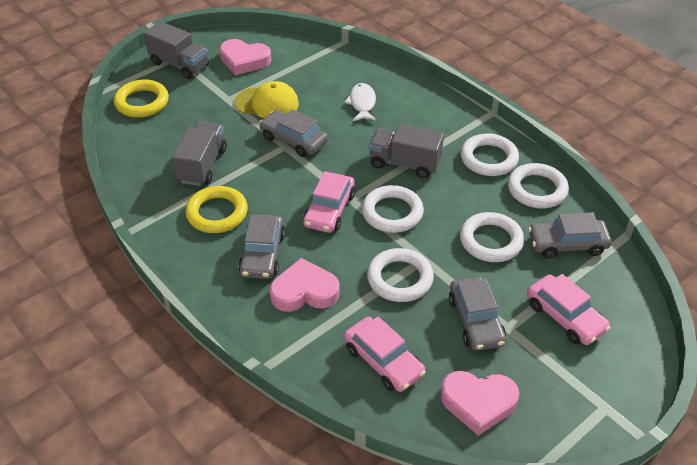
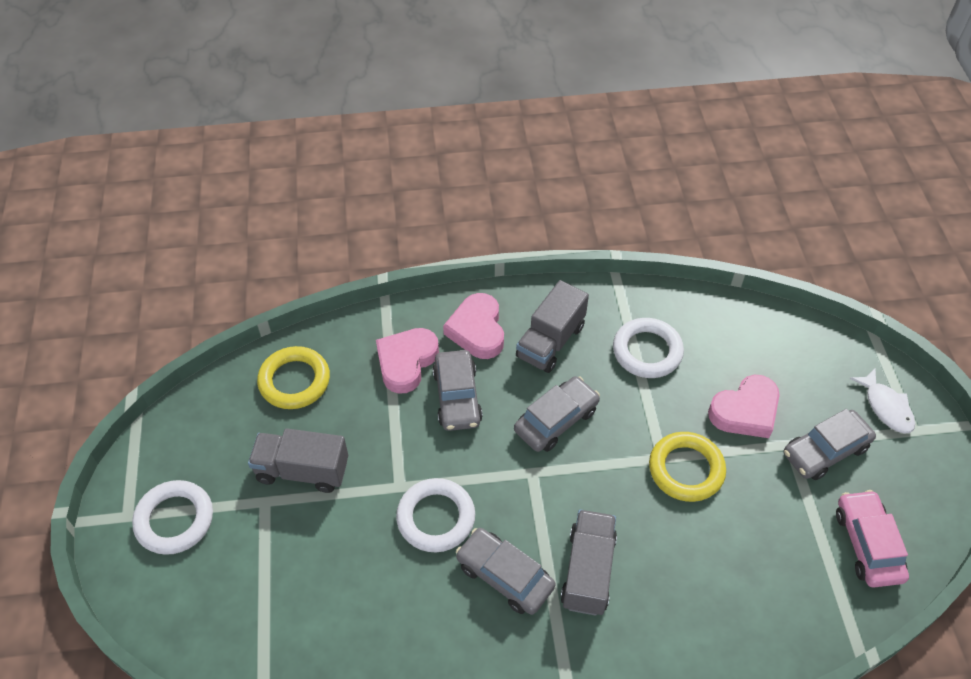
pink car: 3 -> 1
white ring: 5 -> 3
yellow cap: 1 -> 0

